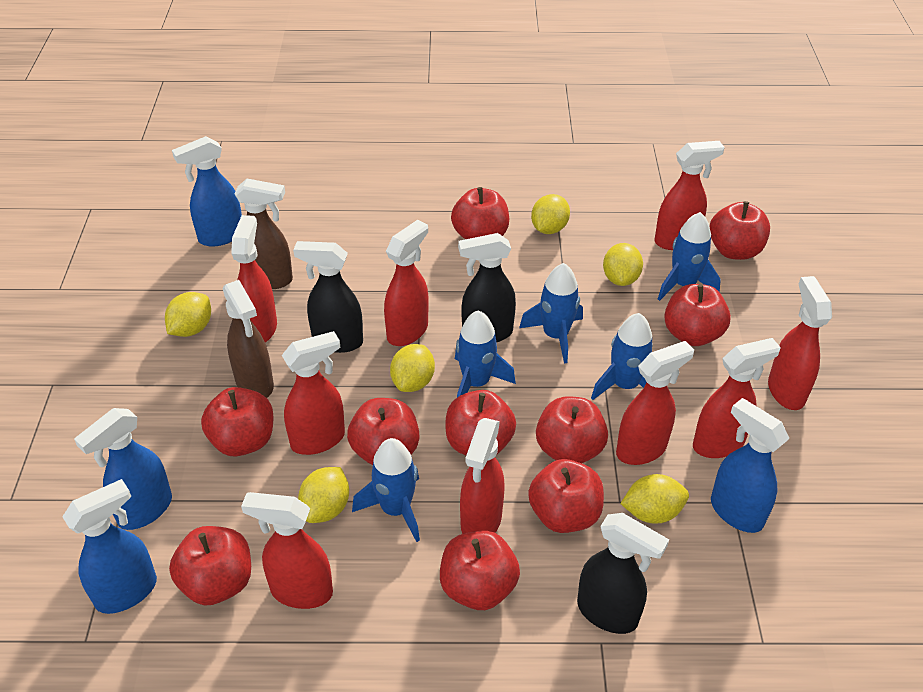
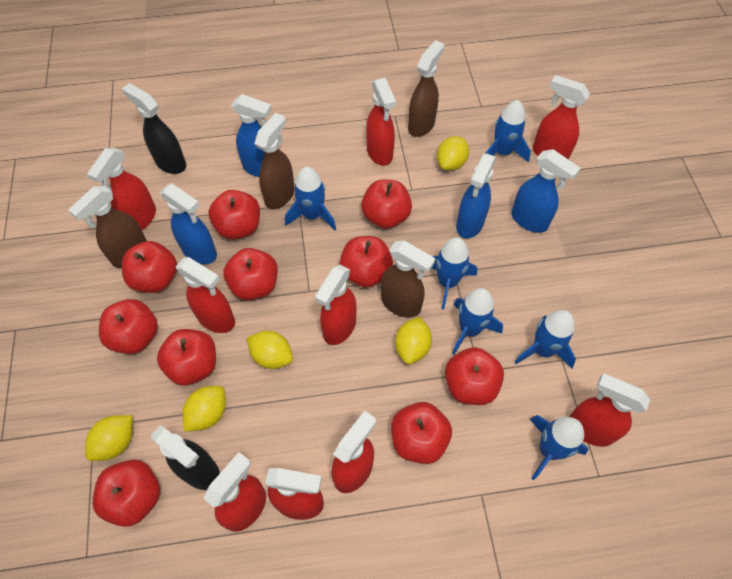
black spray bottle: 3 -> 2
blue rocket: 5 -> 6
brown spray bottle: 2 -> 4
yellow lemon: 6 -> 5

